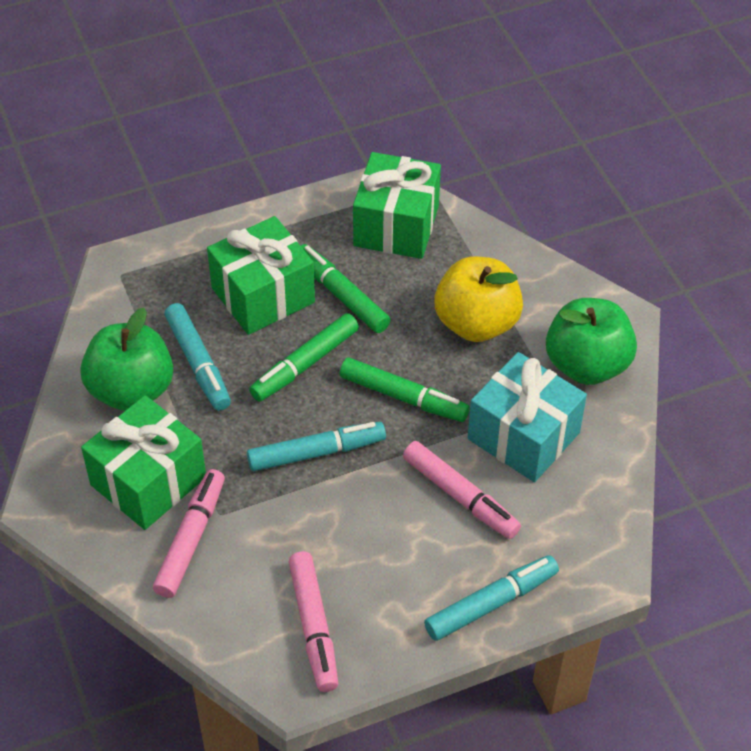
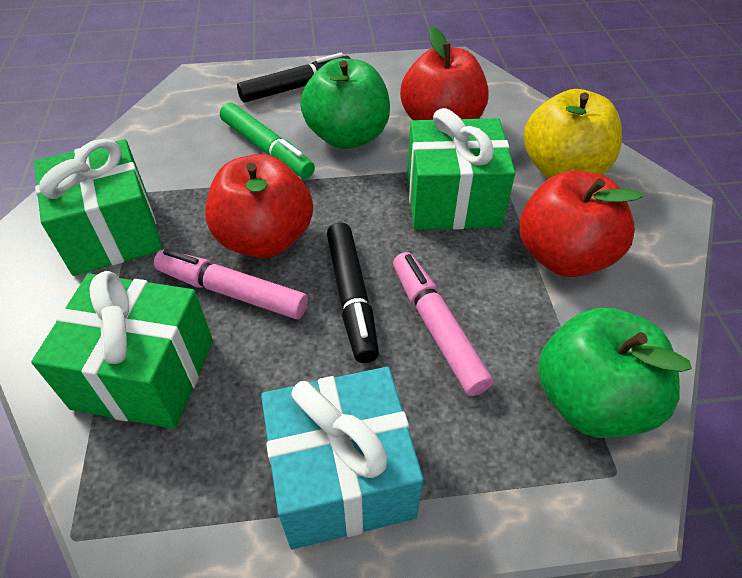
black marker: 0 -> 2
green marker: 3 -> 1
pink marker: 3 -> 2
red apple: 0 -> 3
turquoise marker: 3 -> 0

